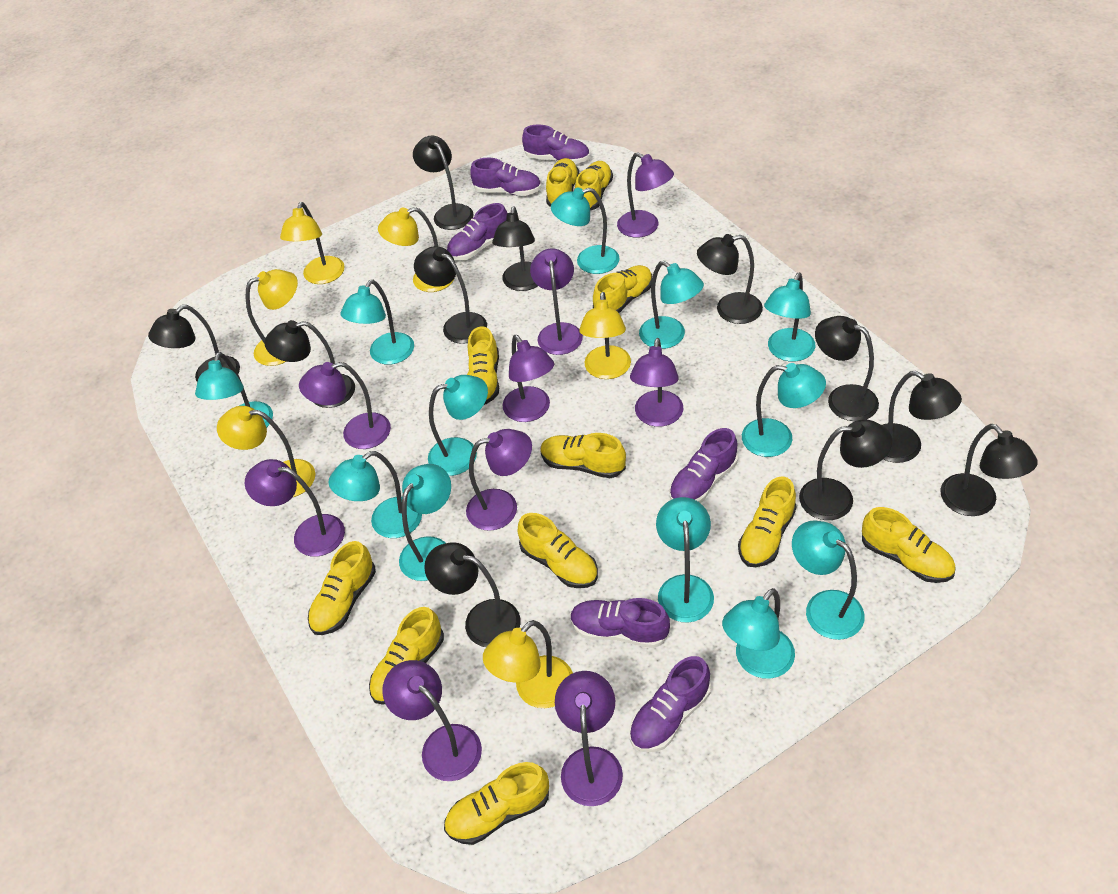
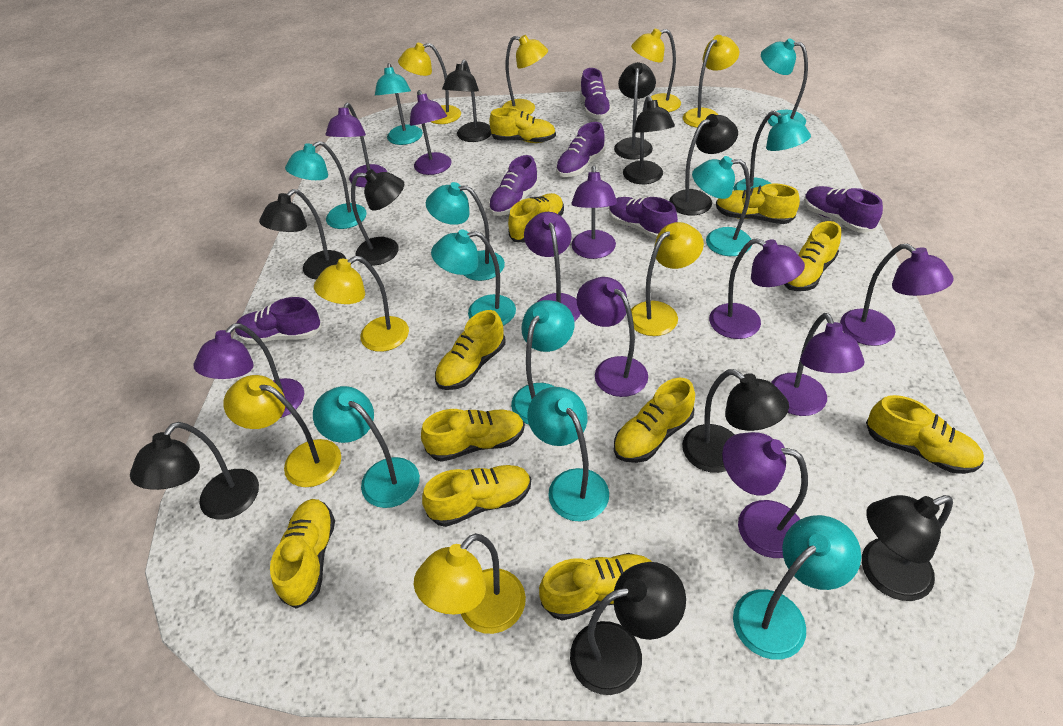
black lamp: 11 -> 10
purple lamp: 9 -> 10
turquoise lamp: 12 -> 11
yellow lamp: 6 -> 8

